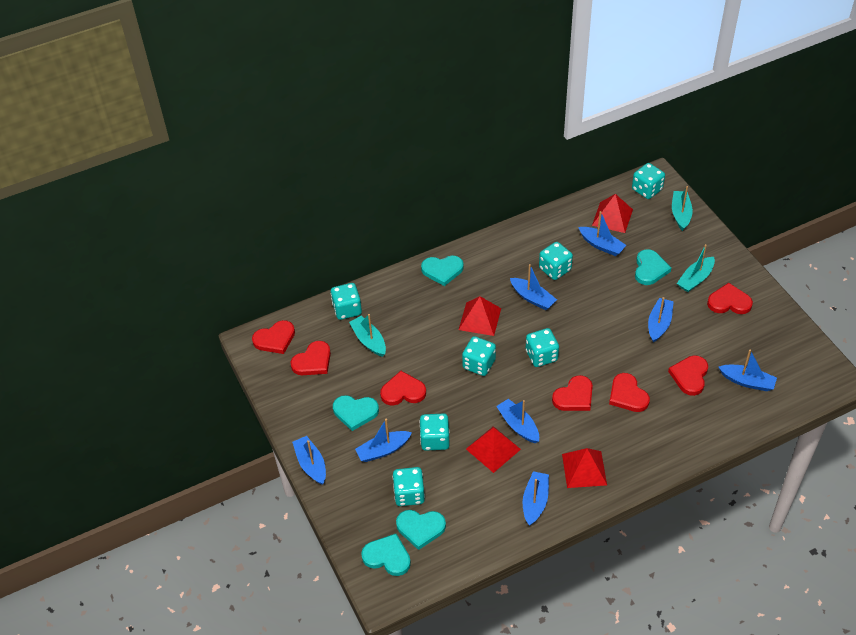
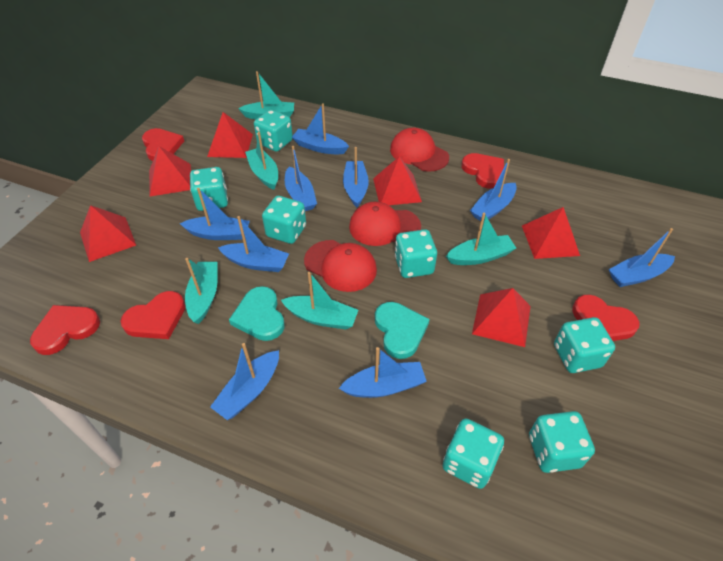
blue boat: 8 -> 9
red cap: 0 -> 3
red heart: 7 -> 5
red pyramid: 4 -> 6
turquoise boat: 3 -> 5
turquoise heart: 5 -> 2

